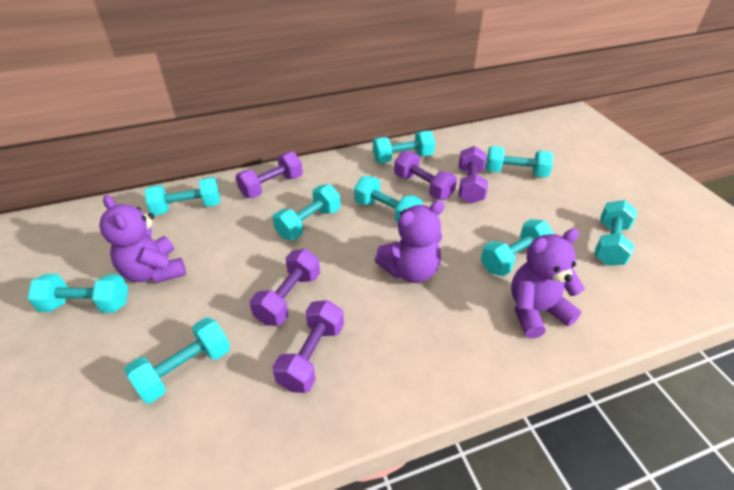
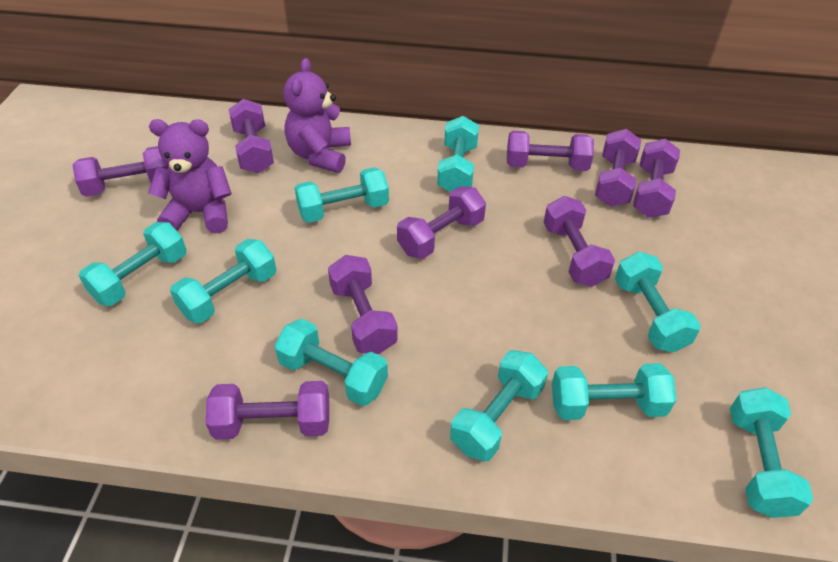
purple dumbbell: 5 -> 9
purple teddy bear: 3 -> 2

